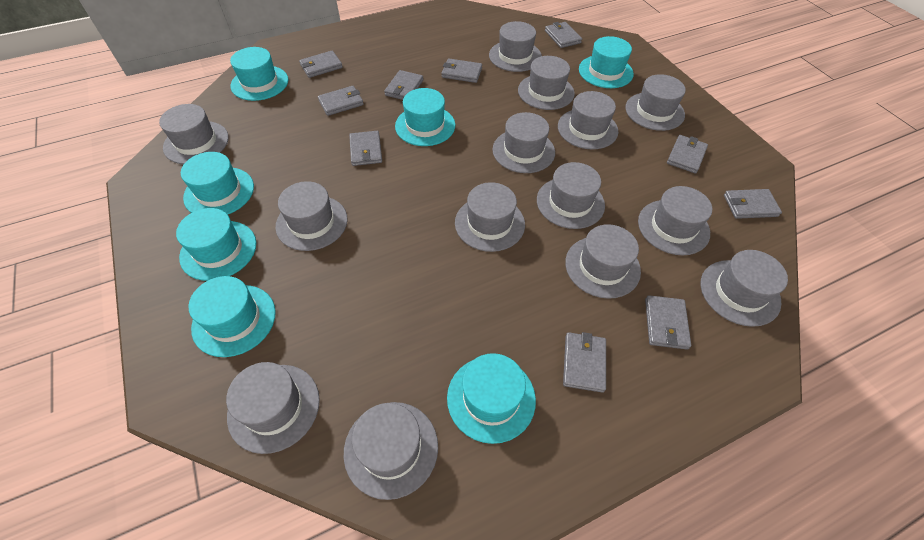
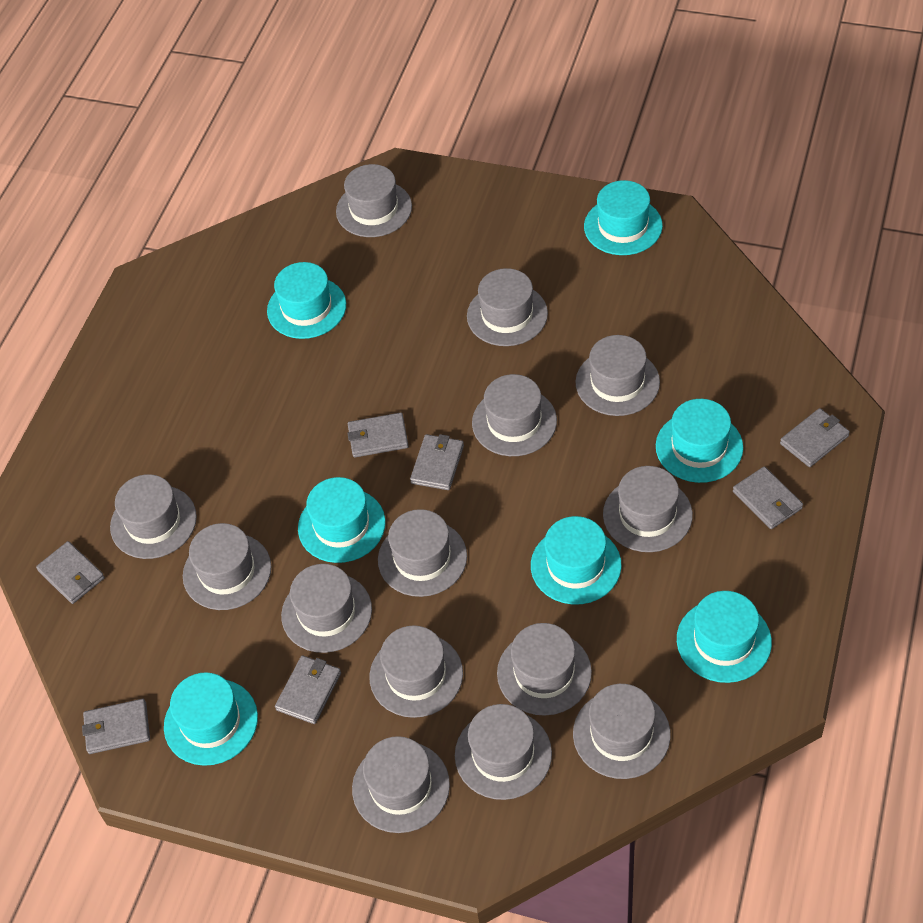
grey wallet: 10 -> 7

